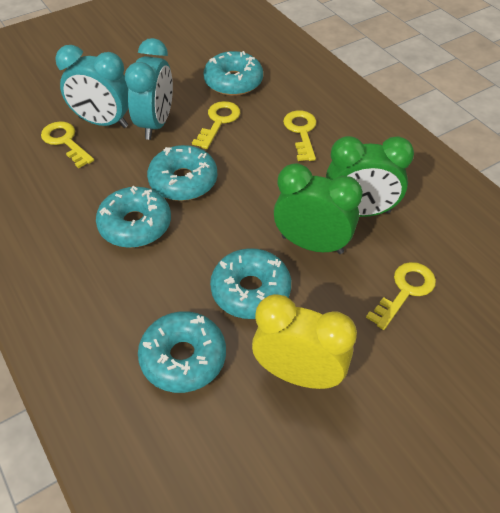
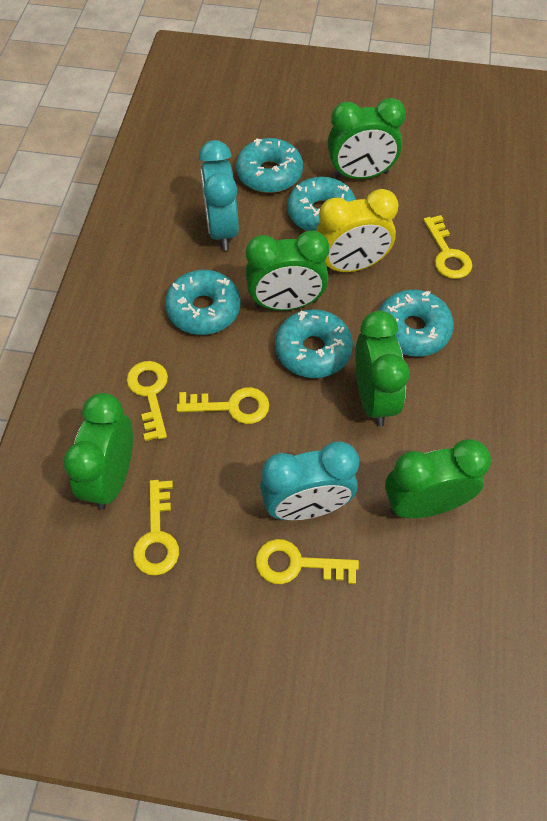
green clock: 2 -> 5
yellow key: 4 -> 5

